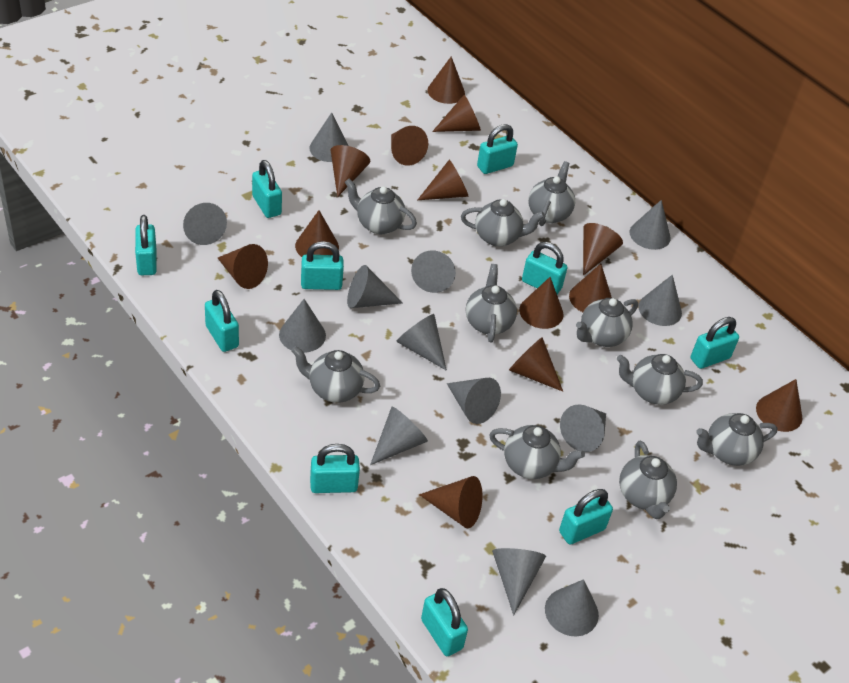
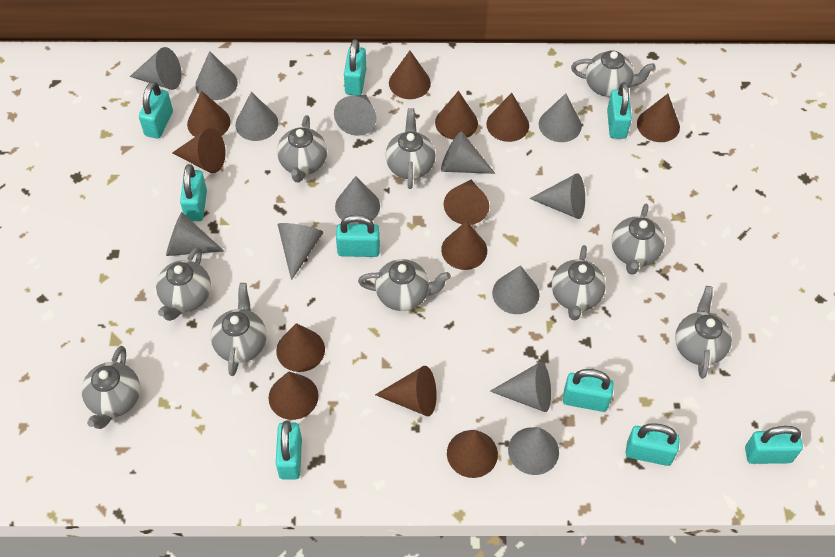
brown cone: 13 -> 12
turquoise padlock: 10 -> 9

